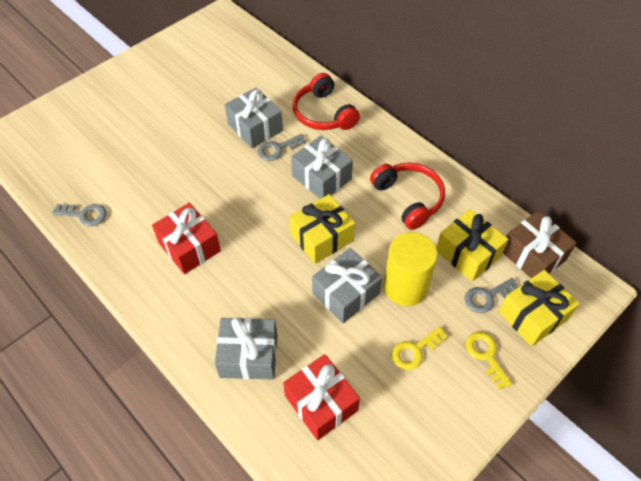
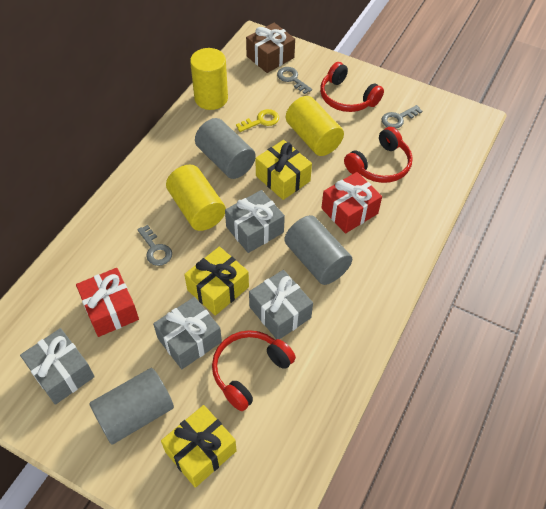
grey cylinder: 0 -> 3
red headphones: 2 -> 3
yellow cylinder: 1 -> 3
yellow key: 2 -> 1

